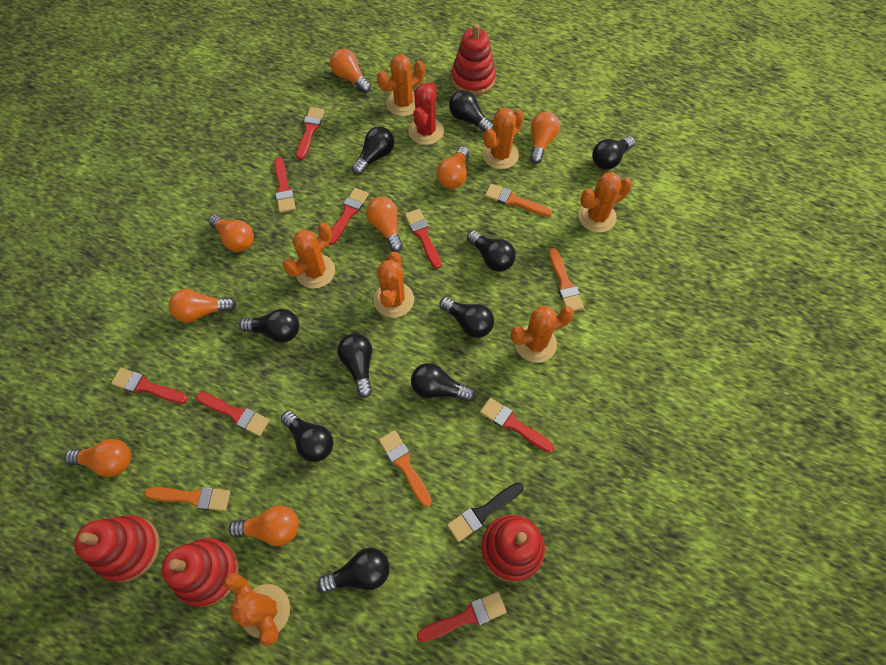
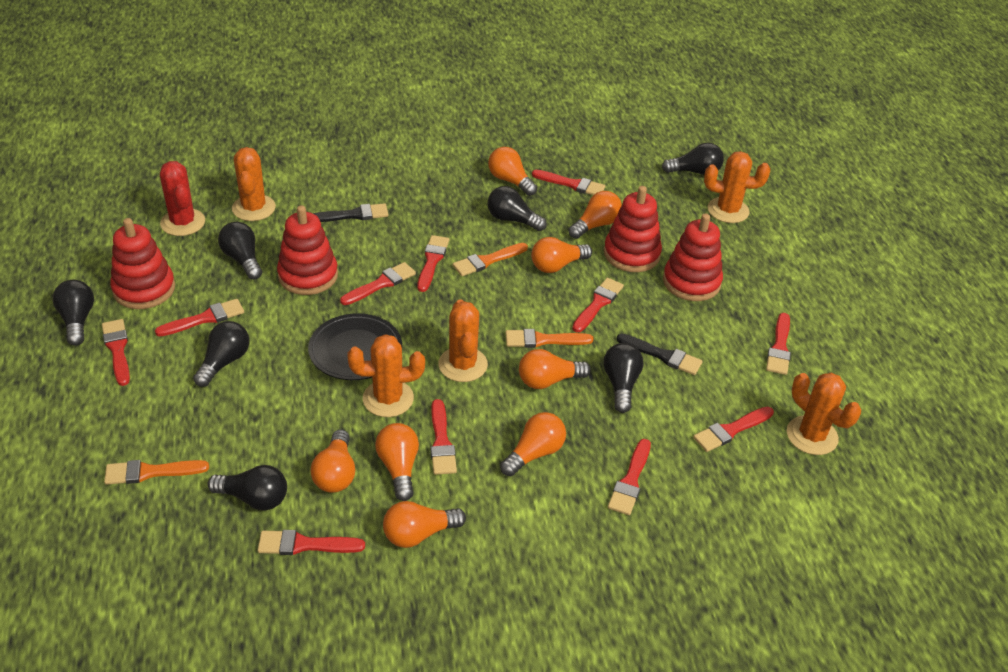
black brush: 1 -> 2
black light bulb: 10 -> 7
black plate: 0 -> 1
orange brush: 4 -> 3
orange cactus: 7 -> 5
red brush: 8 -> 11

